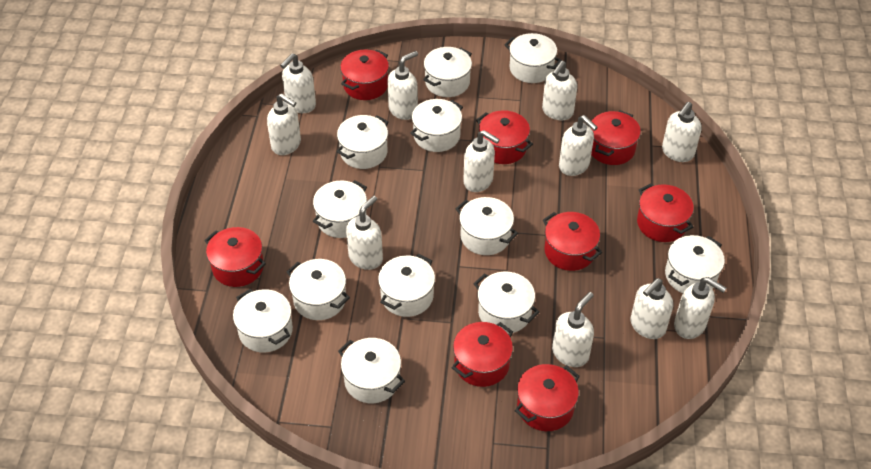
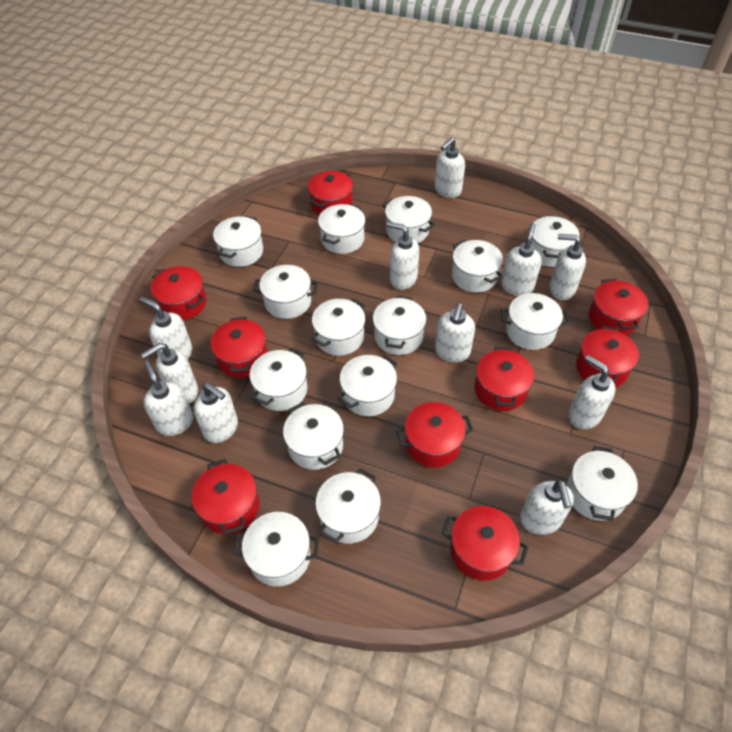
red pot: 8 -> 9
white pot: 12 -> 15

